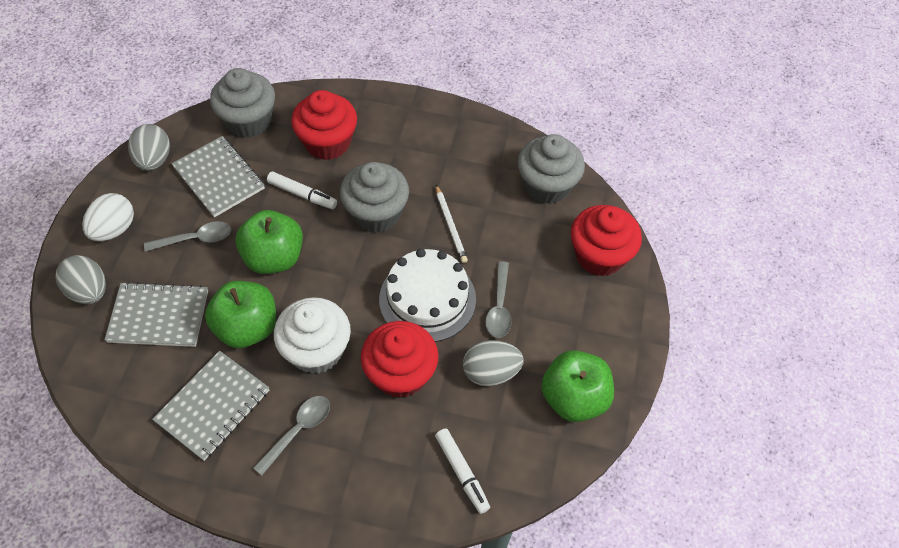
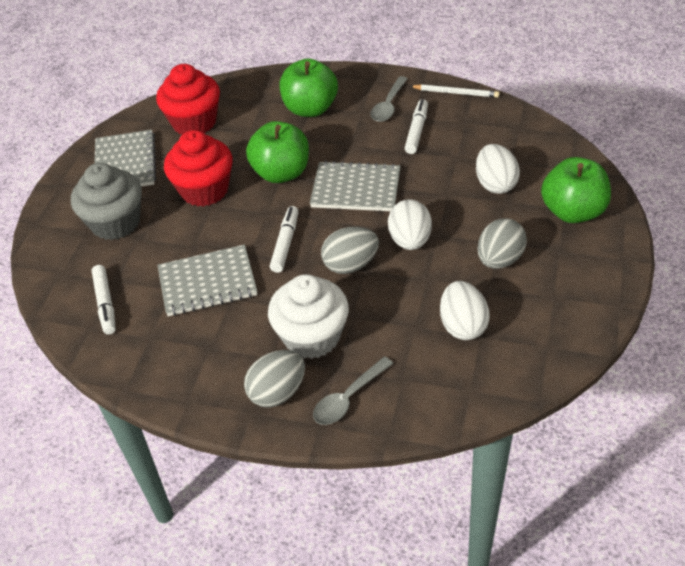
grey cupcake: 3 -> 1
grey spoon: 3 -> 2
red cupcake: 3 -> 2
white cake: 1 -> 0
white egg: 1 -> 3
white marker: 2 -> 3

